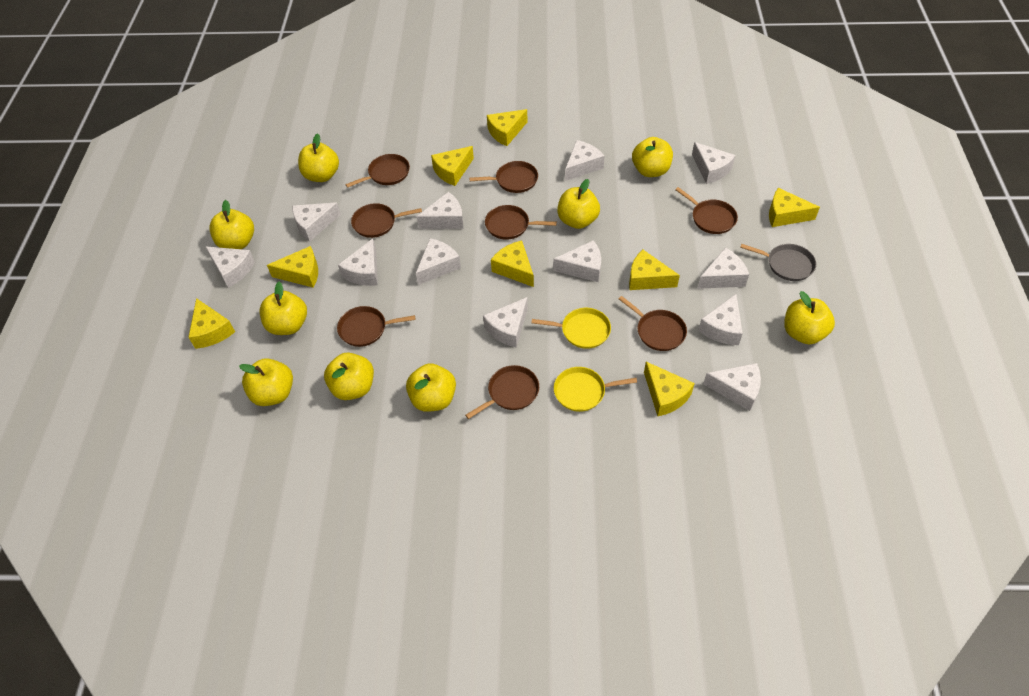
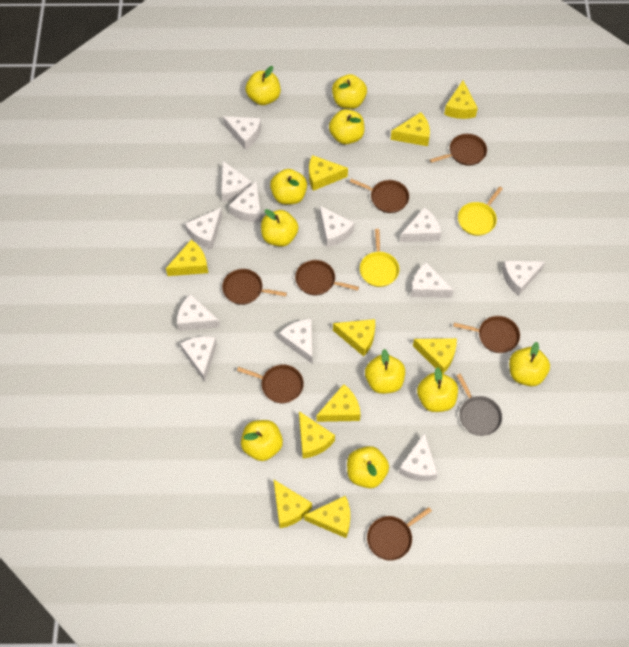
brown pan: 8 -> 7
yellow apple: 9 -> 10
yellow cheese: 8 -> 10

